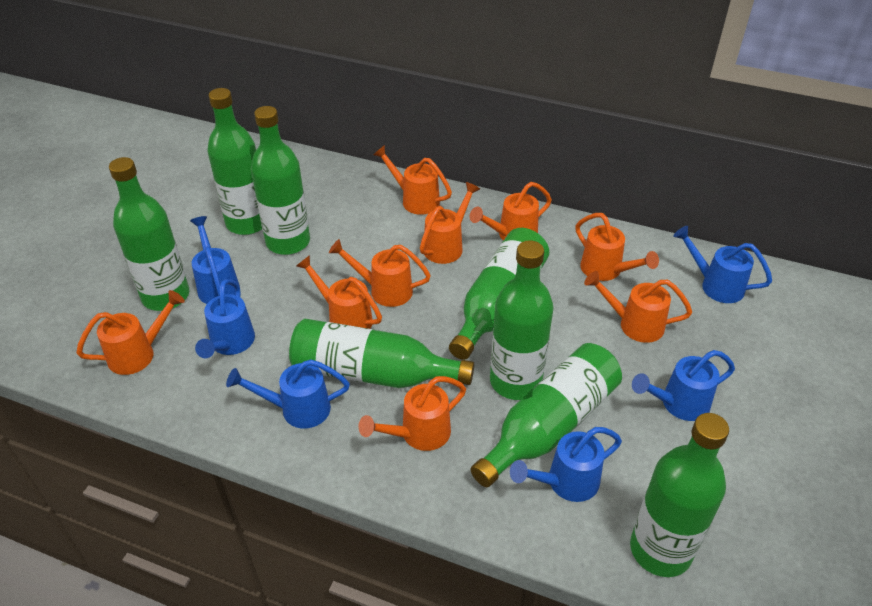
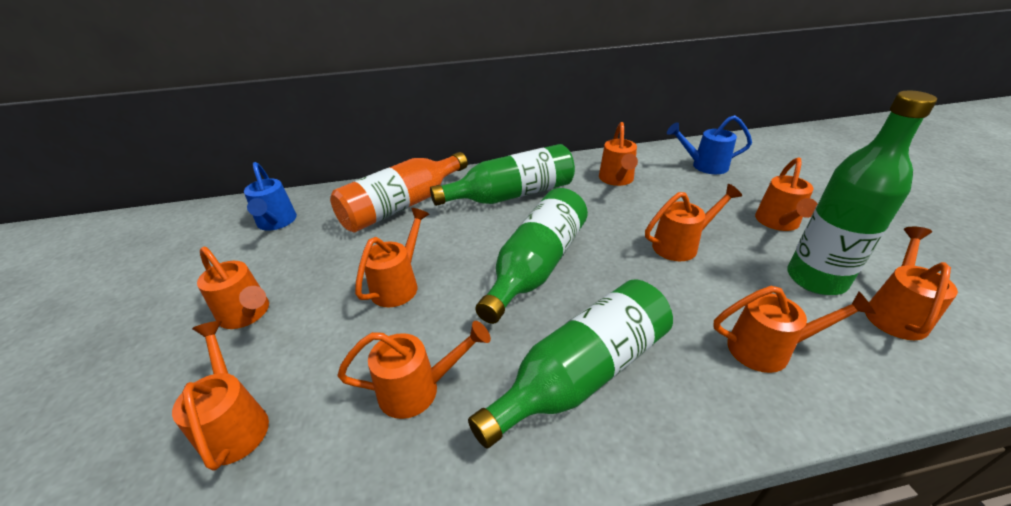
blue watering can: 6 -> 2
green bottle: 8 -> 4
orange bottle: 0 -> 1

